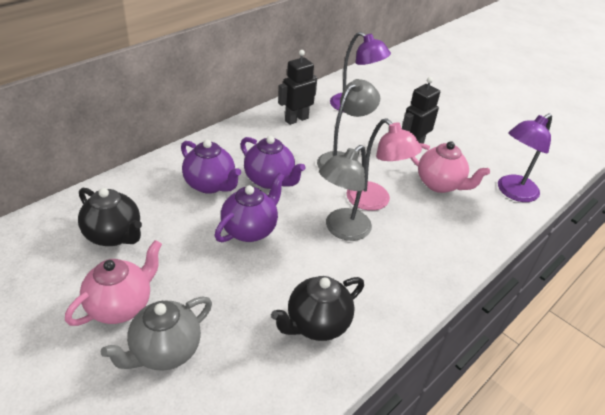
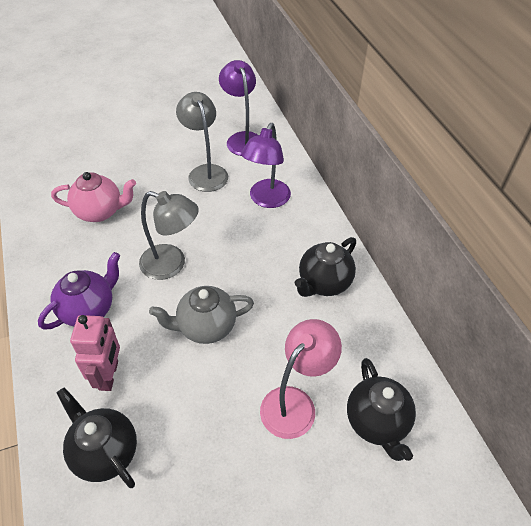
black robot: 2 -> 0
black teapot: 2 -> 3
pink robot: 0 -> 1
pink teapot: 2 -> 1
purple teapot: 3 -> 1

